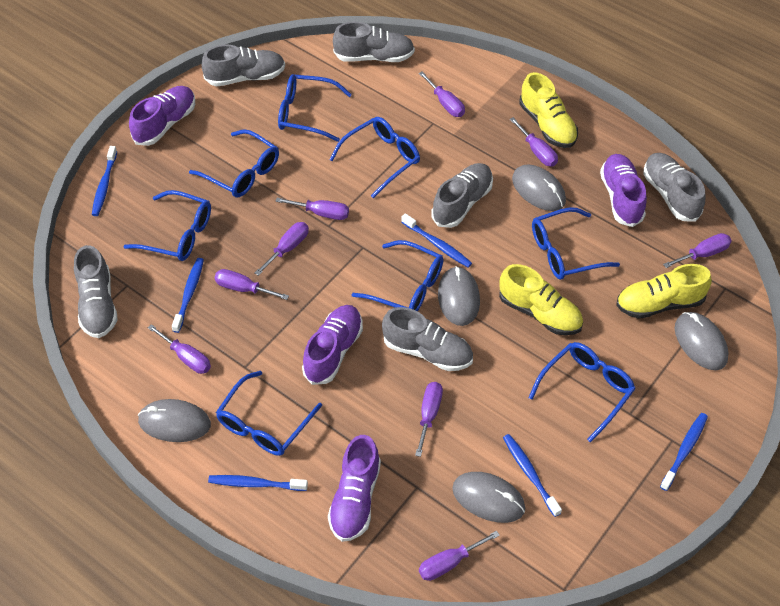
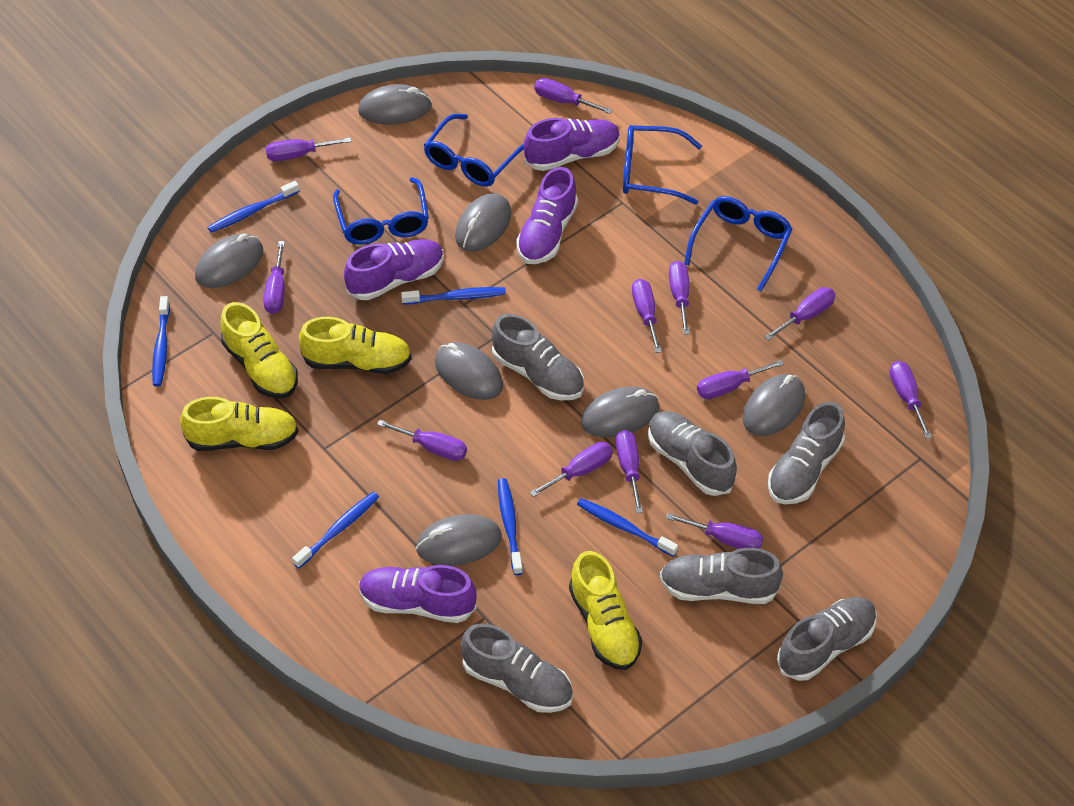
blue glasses: 8 -> 4
grey mouse: 5 -> 7
purple screwdriver: 9 -> 12
yellow shoe: 3 -> 4

